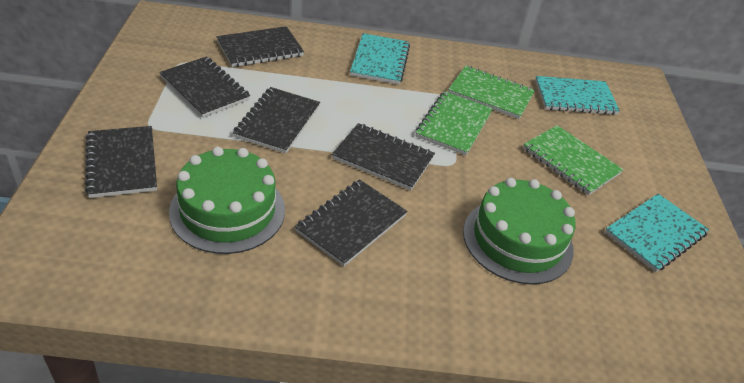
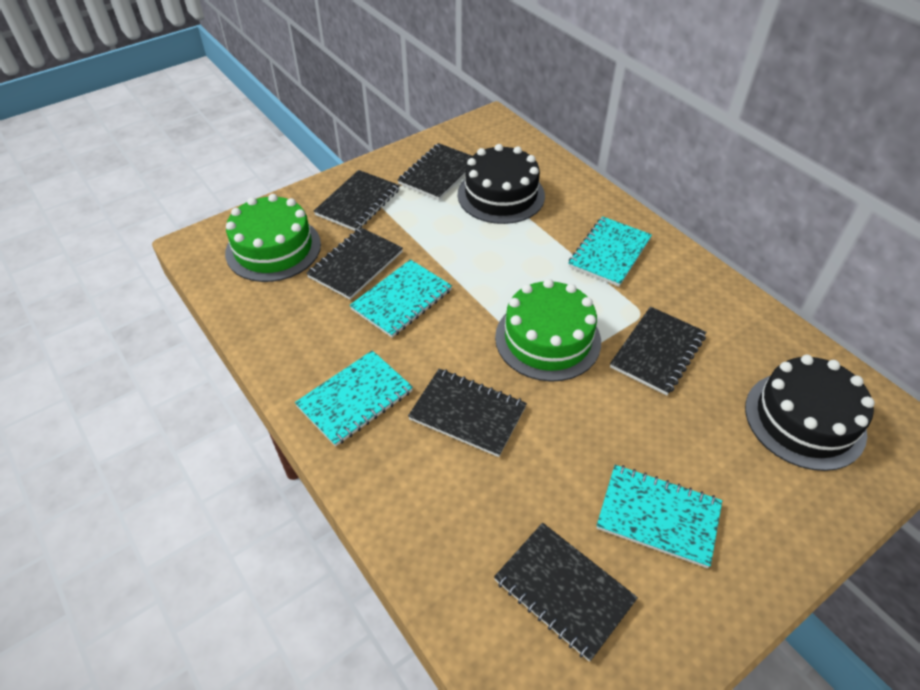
black cake: 0 -> 2
green notebook: 3 -> 0
turquoise notebook: 3 -> 4

